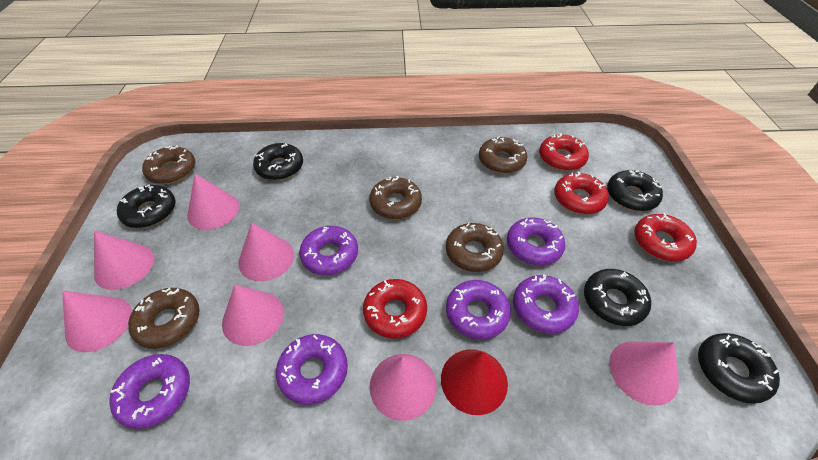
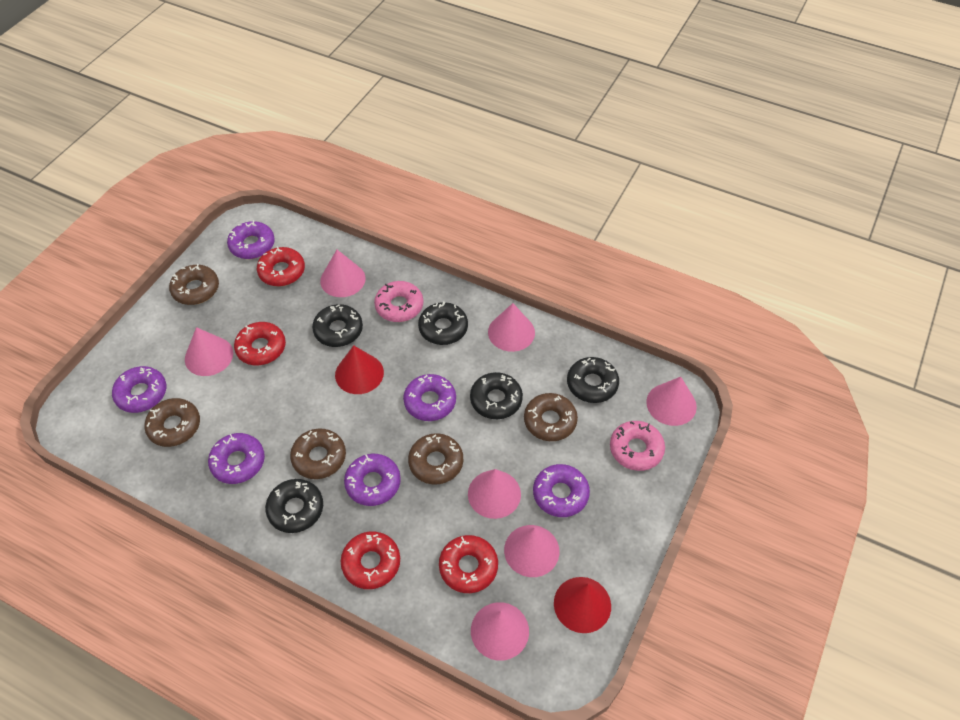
pink donut: 0 -> 2
red cone: 1 -> 2

